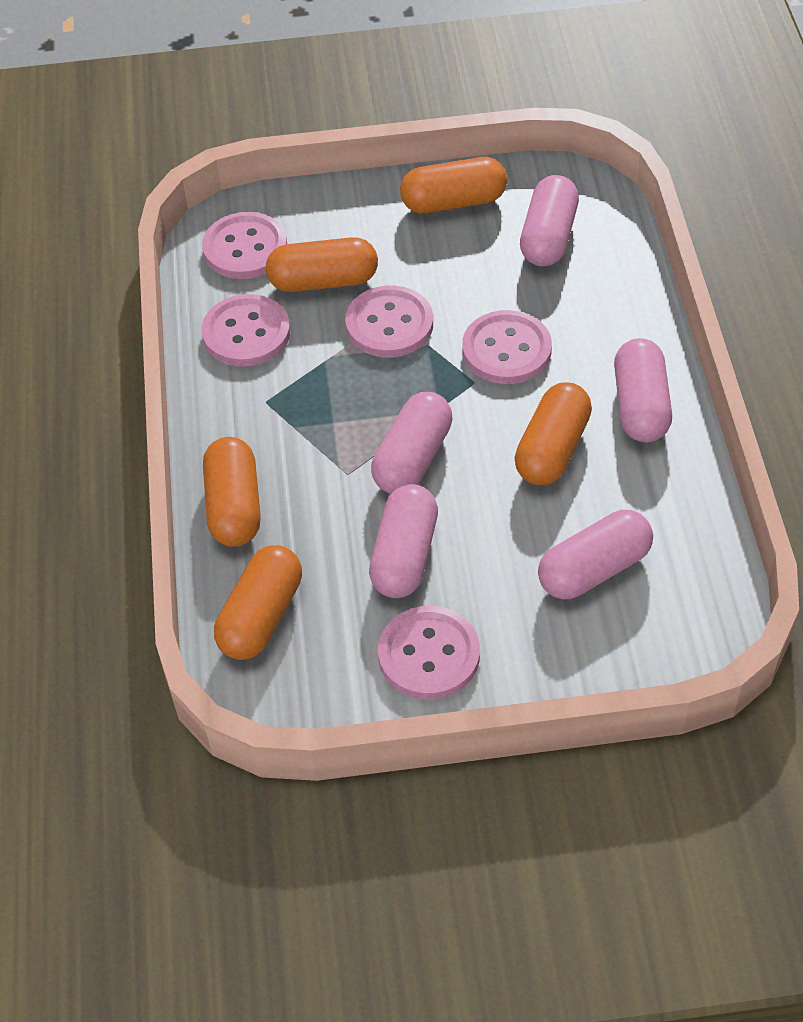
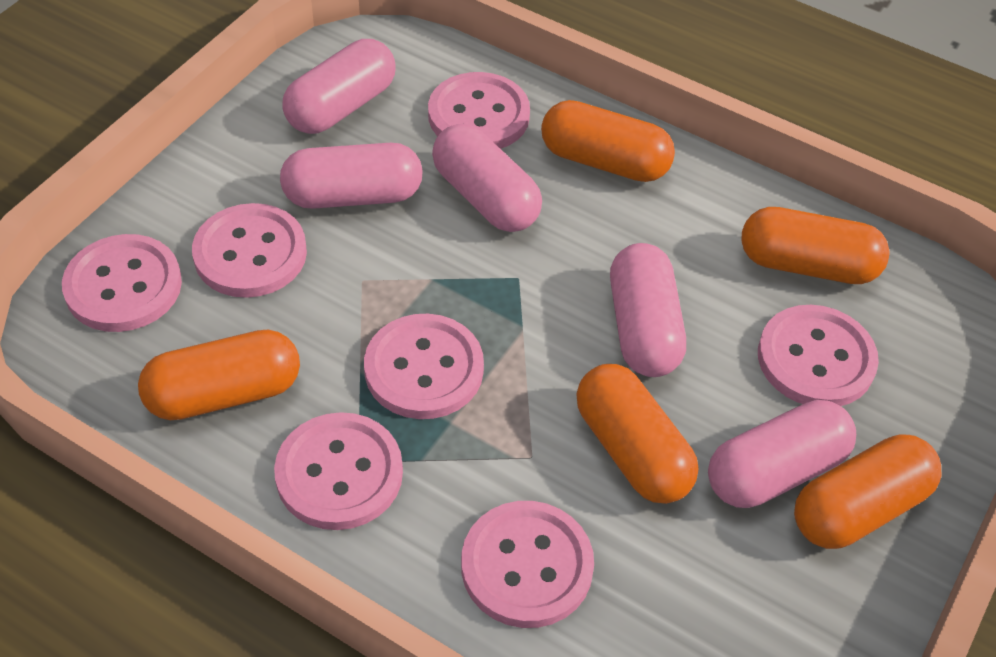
pink button: 5 -> 7

